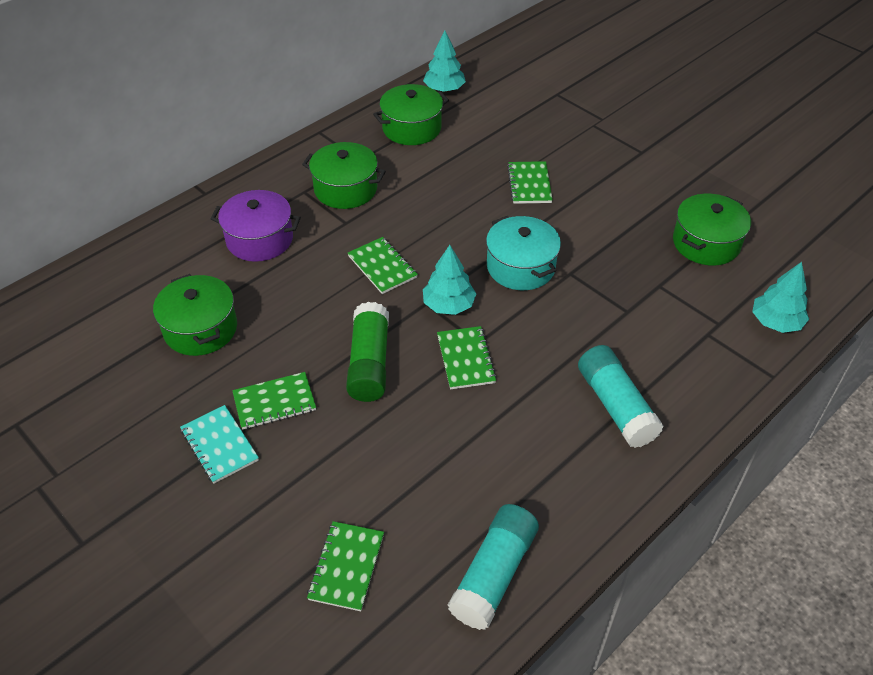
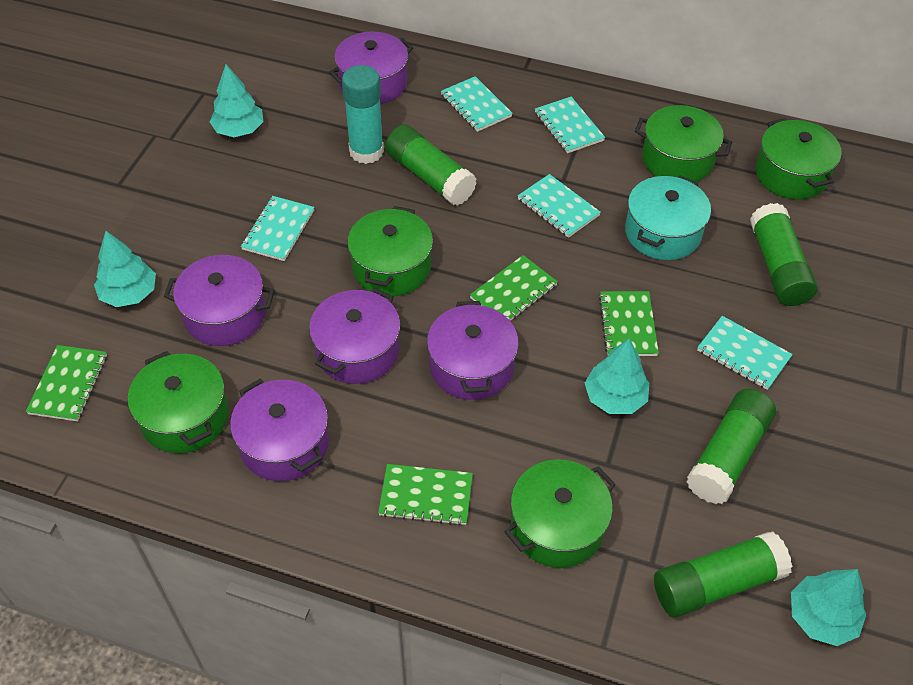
green glue stick: 1 -> 4
green notebook: 5 -> 4
green pot: 4 -> 5
purple pot: 1 -> 5
turquoise glue stick: 2 -> 1
turquoise notebook: 1 -> 5
turquoise tree: 3 -> 4

